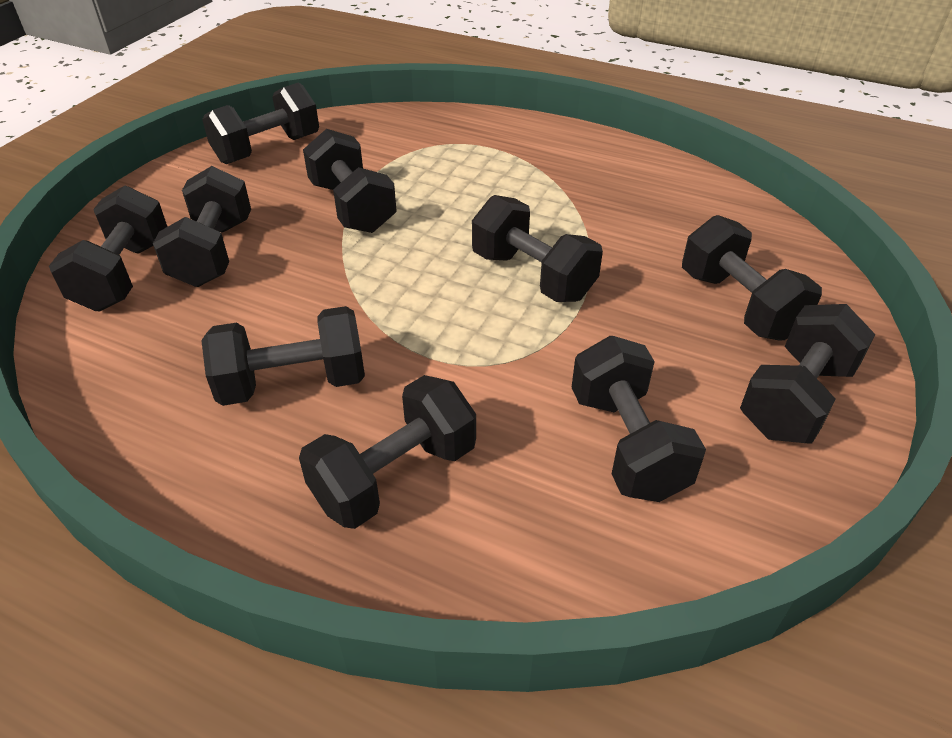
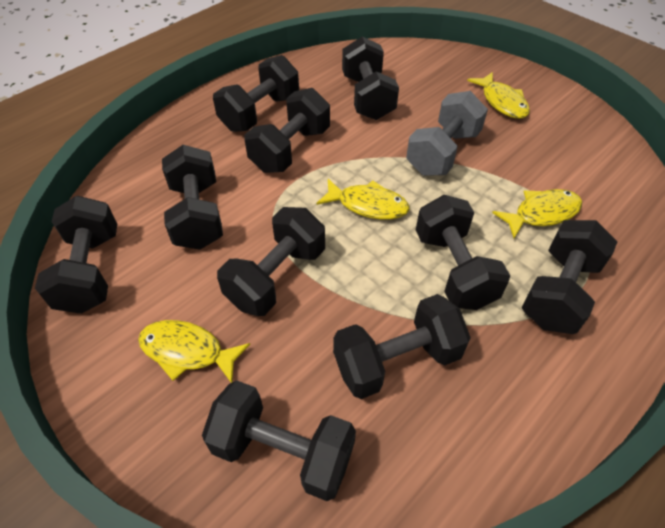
grey dumbbell: 0 -> 1
yellow fish: 0 -> 4

